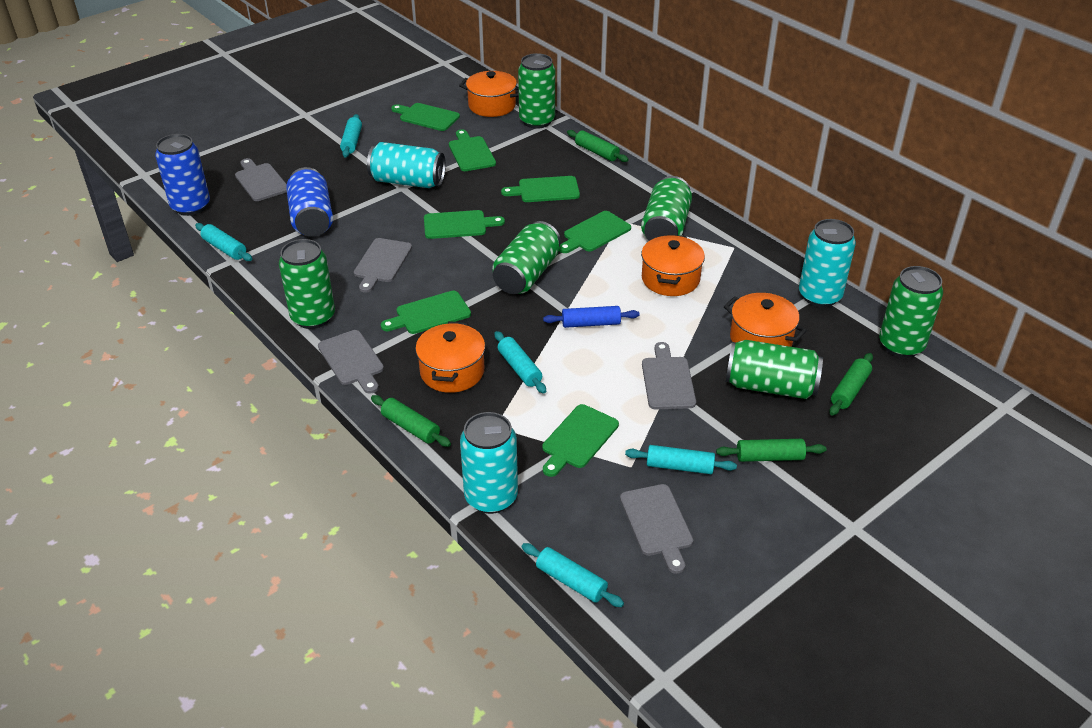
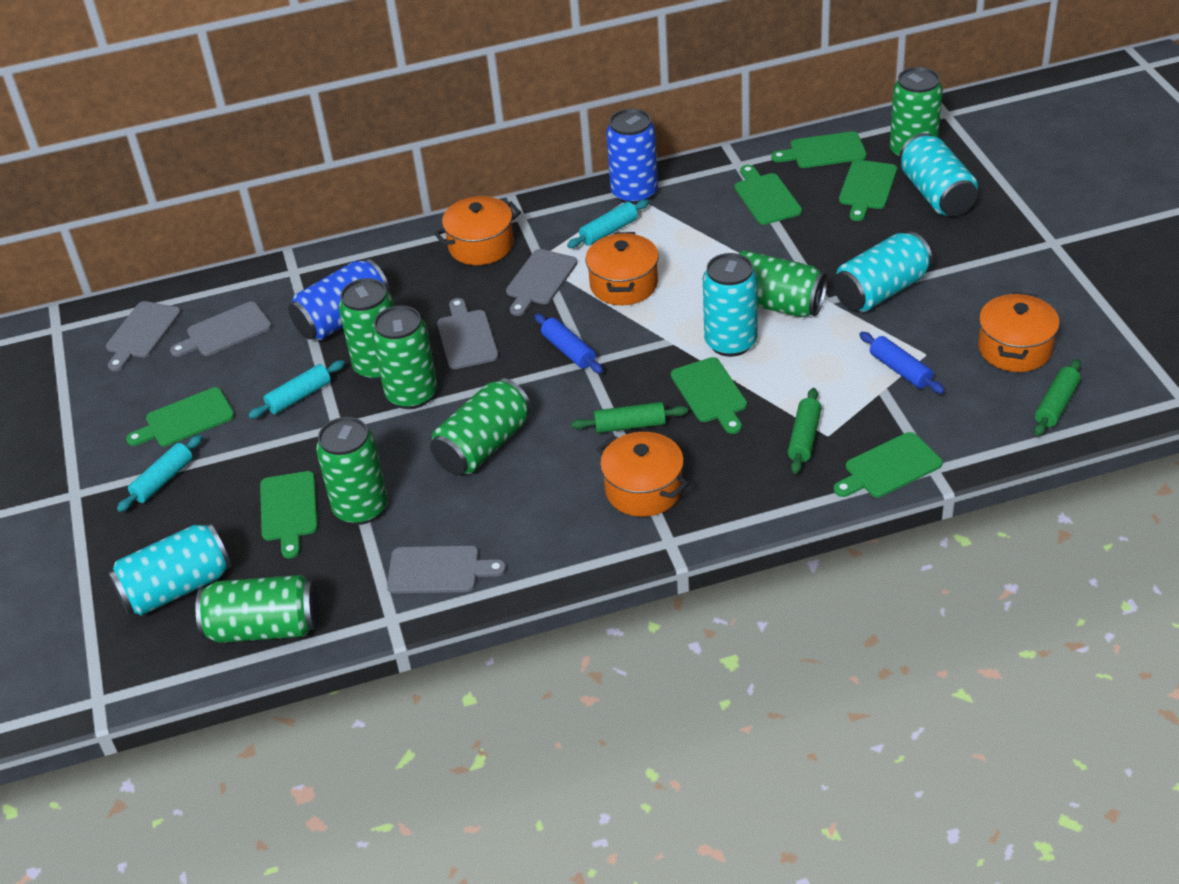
blue rolling pin: 1 -> 2
green can: 6 -> 7
green rolling pin: 4 -> 3
turquoise can: 3 -> 4
turquoise rolling pin: 5 -> 3

